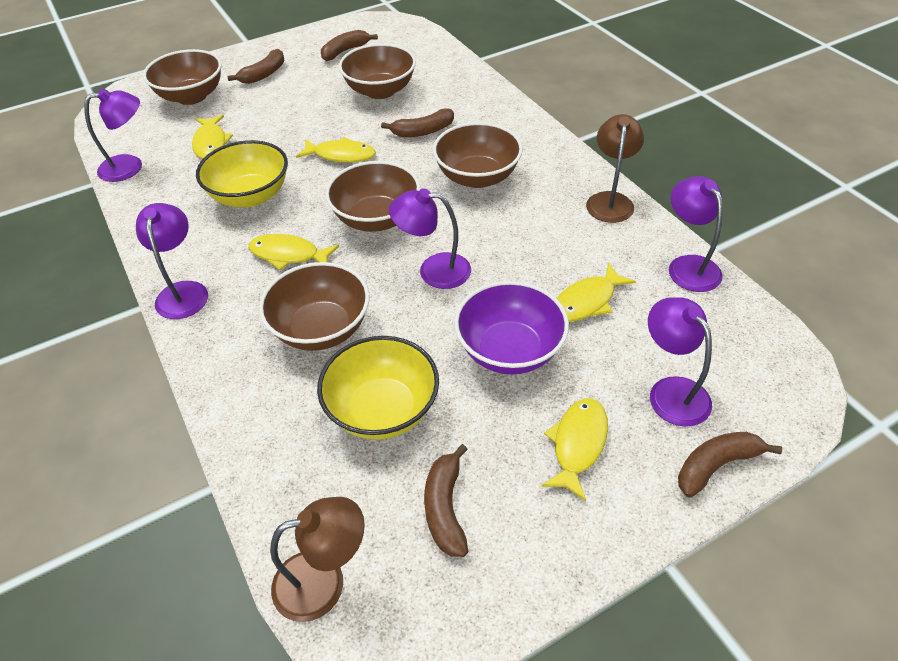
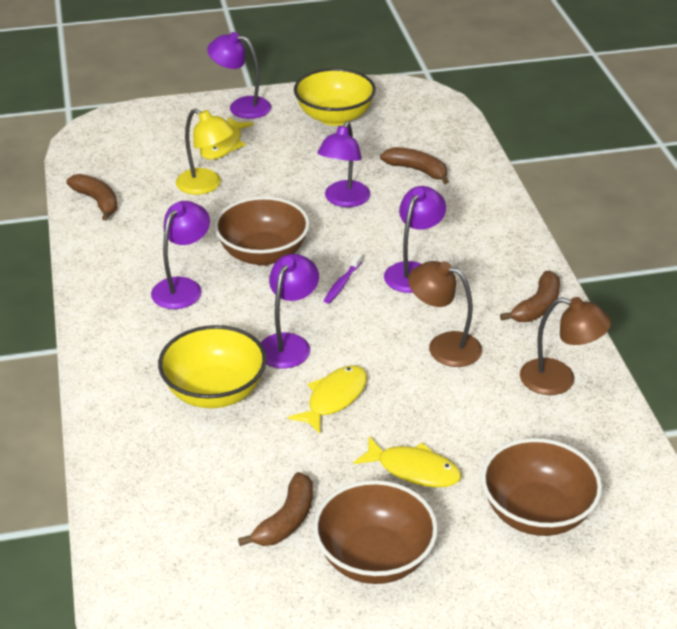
brown banana: 5 -> 4
brown bowl: 5 -> 3
purple bowl: 1 -> 0
purple toothbrush: 0 -> 1
yellow fish: 5 -> 3
yellow lamp: 0 -> 1

